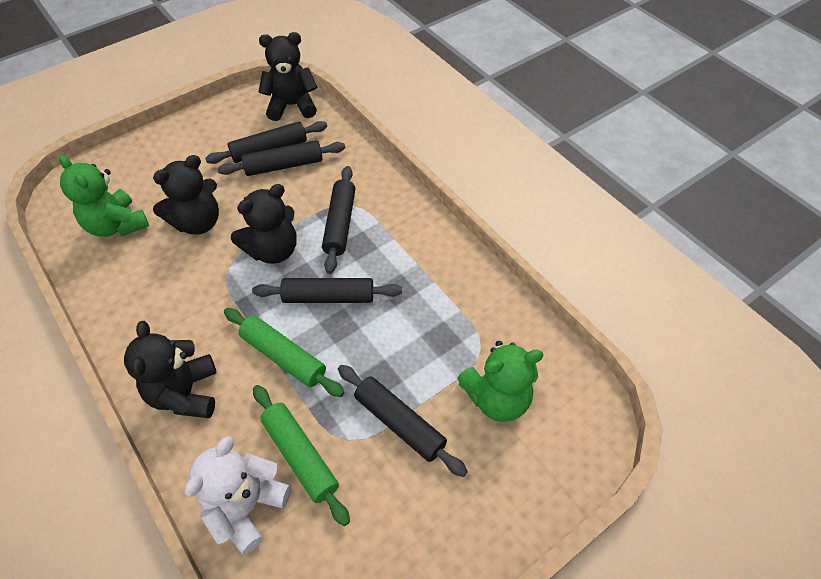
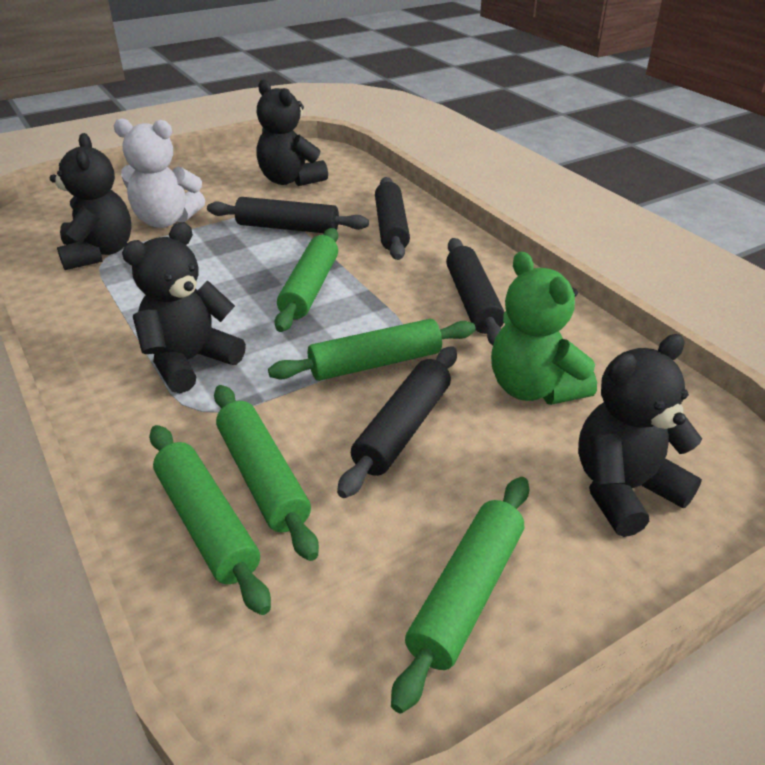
black rolling pin: 5 -> 4
green rolling pin: 2 -> 5
green teddy bear: 2 -> 1

